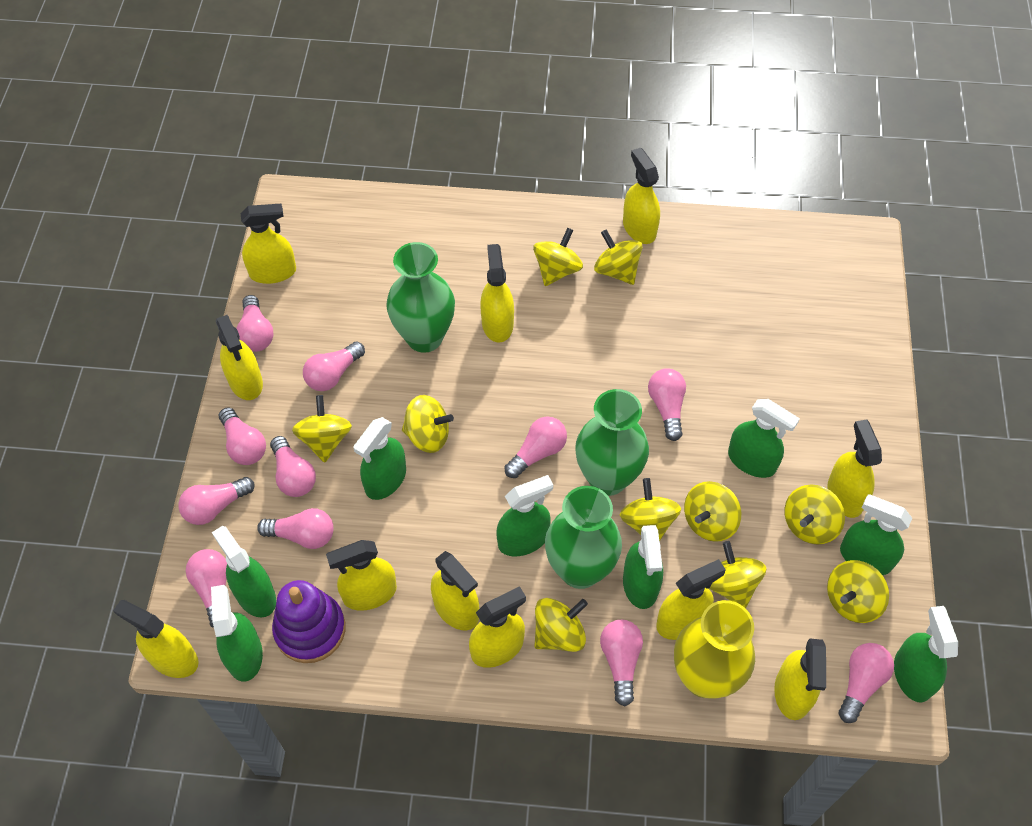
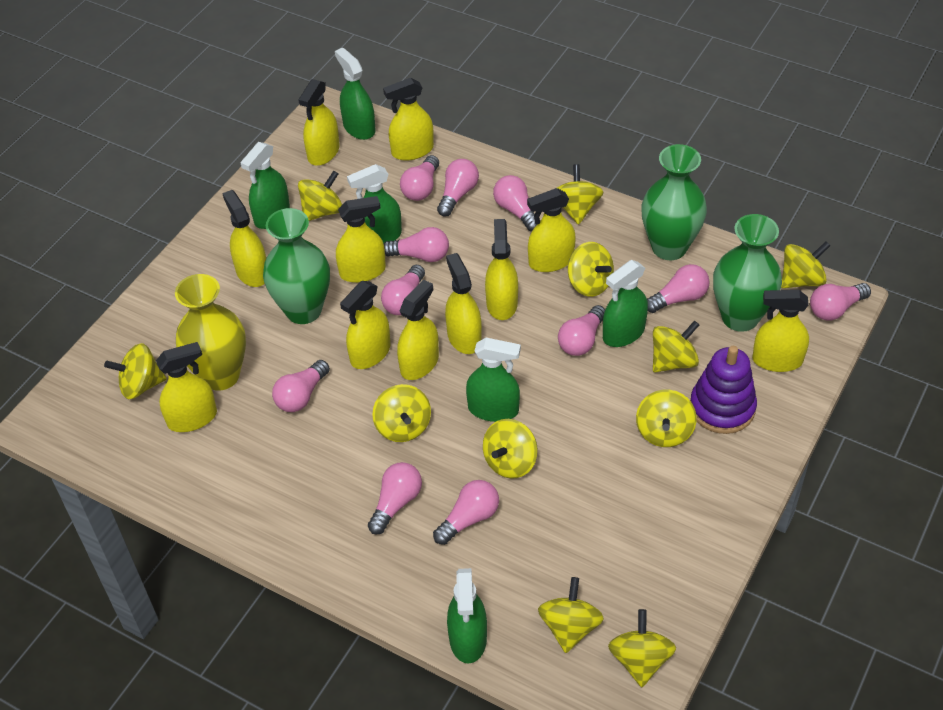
green spray bottle: 8 -> 6
yellow spinning top: 10 -> 11

